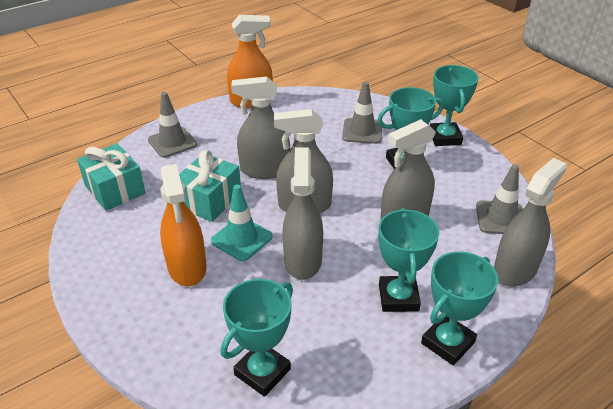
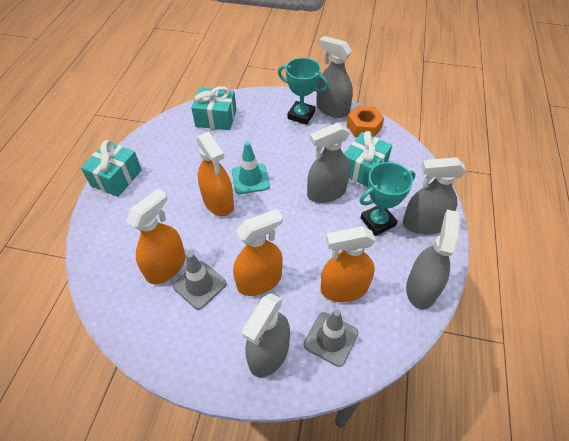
grey traffic cone: 3 -> 2
orange nut: 0 -> 1
orange spray bottle: 2 -> 4
turquoise gift: 2 -> 3
turquoise trophy: 5 -> 2

